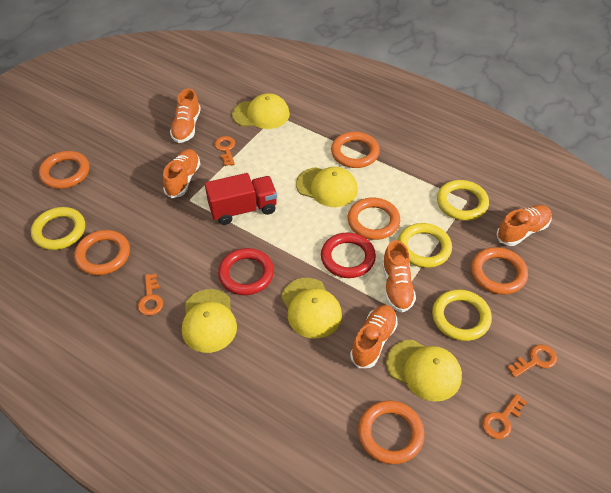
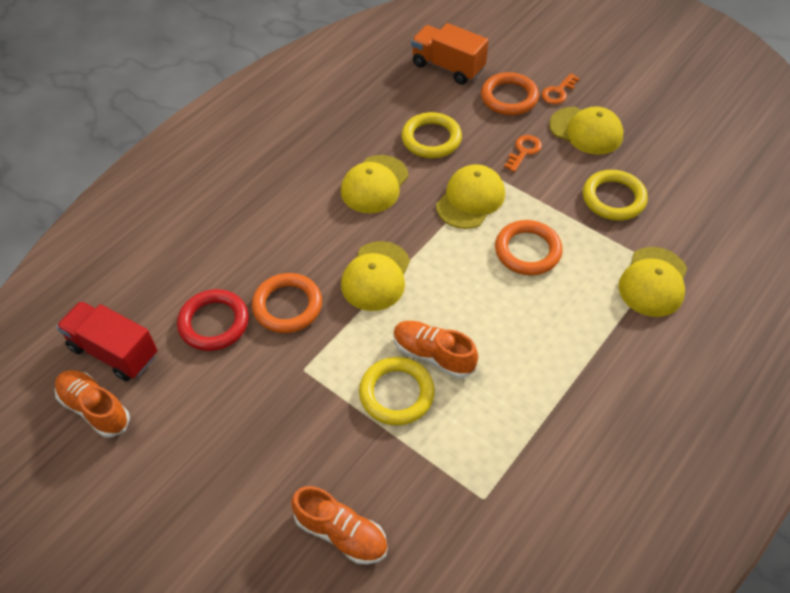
orange key: 4 -> 2
orange ring: 6 -> 3
orange shoe: 5 -> 3
orange truck: 0 -> 1
red ring: 2 -> 1
yellow ring: 4 -> 3

